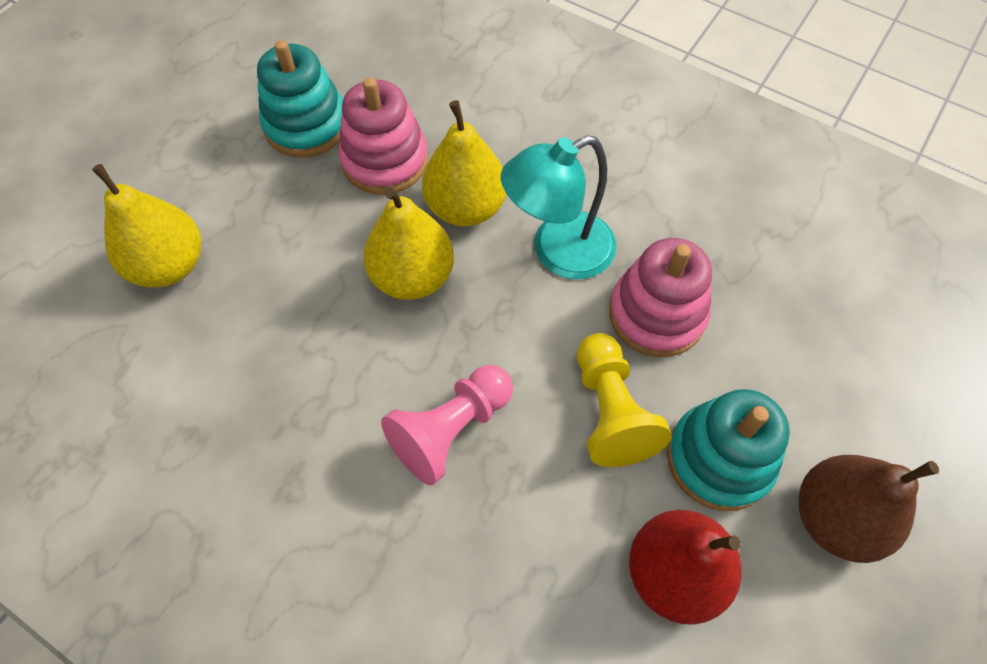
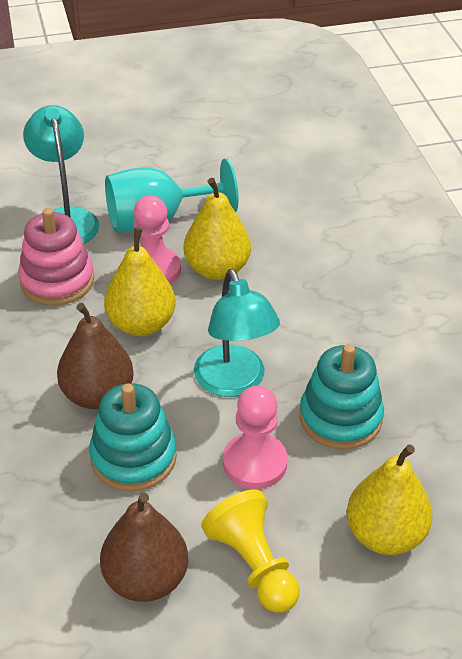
brown pear: 1 -> 2
pink pawn: 1 -> 2
pink stacking toy: 2 -> 1
red pear: 1 -> 0
turquoise goblet: 0 -> 1
turquoise lamp: 1 -> 2

